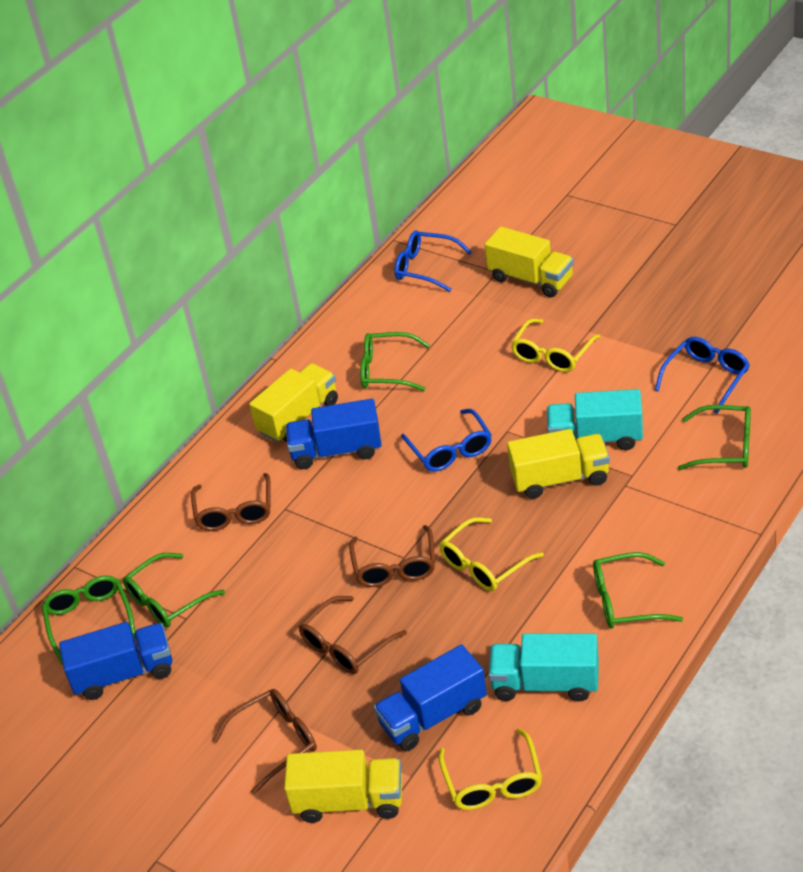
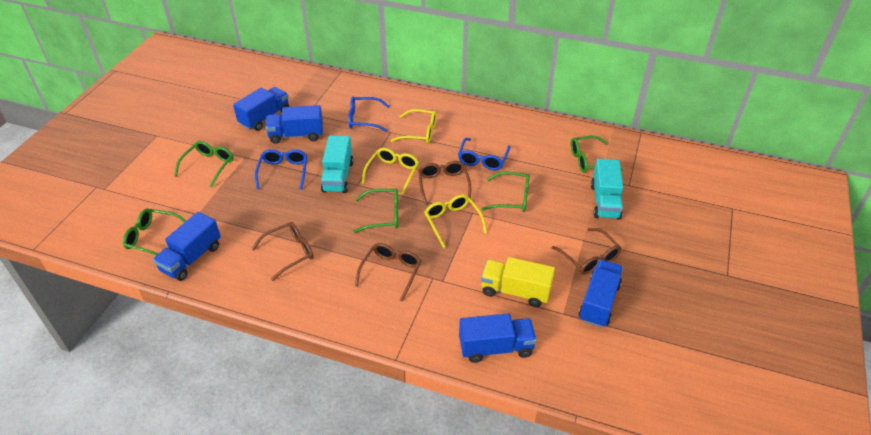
blue truck: 3 -> 5
yellow truck: 4 -> 1

